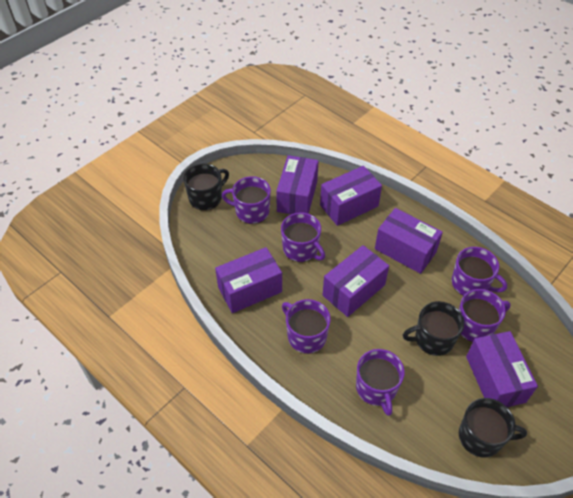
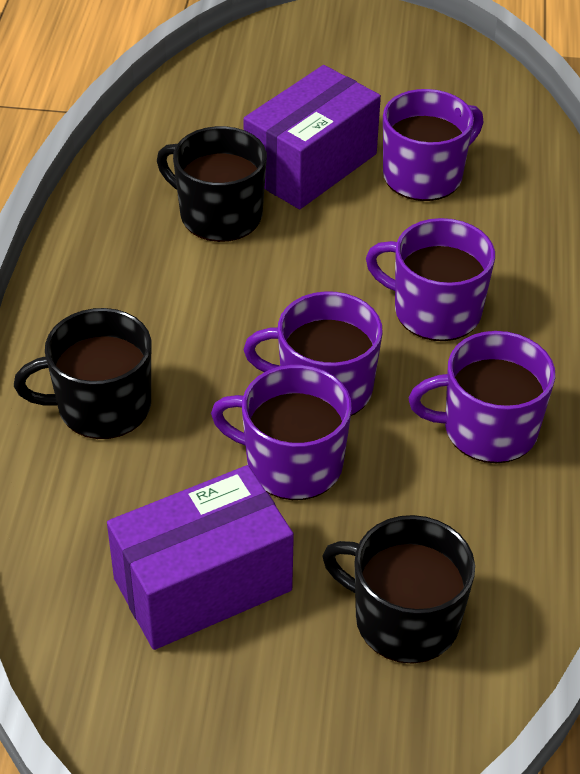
purple box: 6 -> 2
purple mug: 6 -> 5

